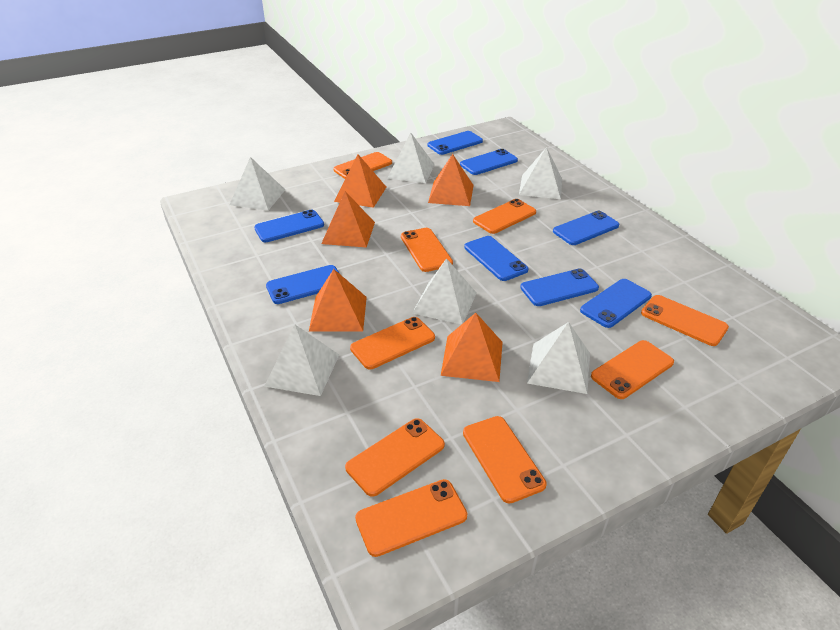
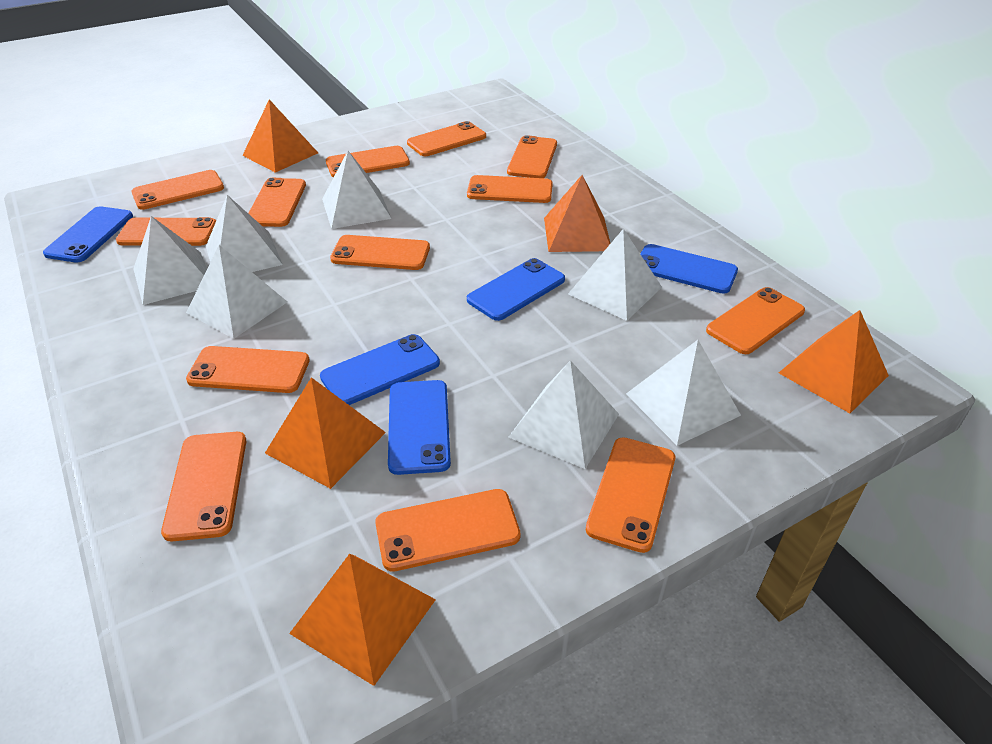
blue phone: 8 -> 5
orange phone: 9 -> 13
white pyramid: 6 -> 7

